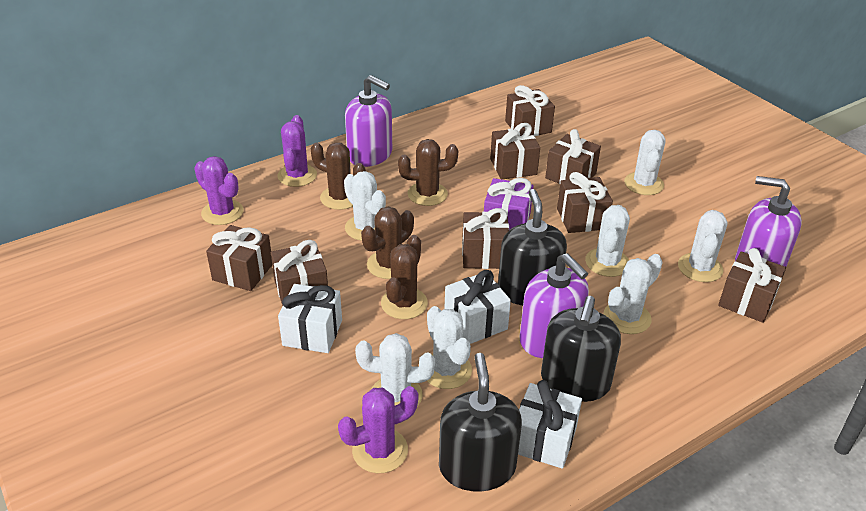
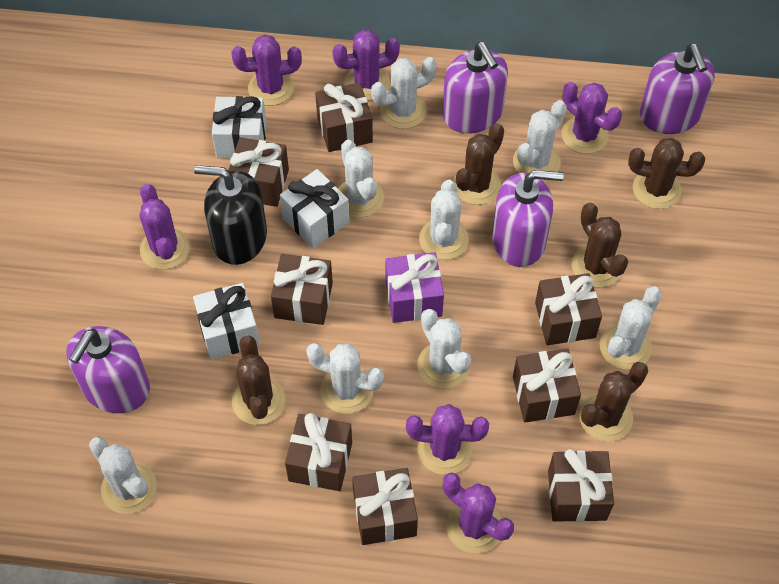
black soap dispenser: 3 -> 1
brown cactus: 4 -> 5
purple cactus: 3 -> 6
purple soap dispenser: 3 -> 4
white cactus: 7 -> 8

